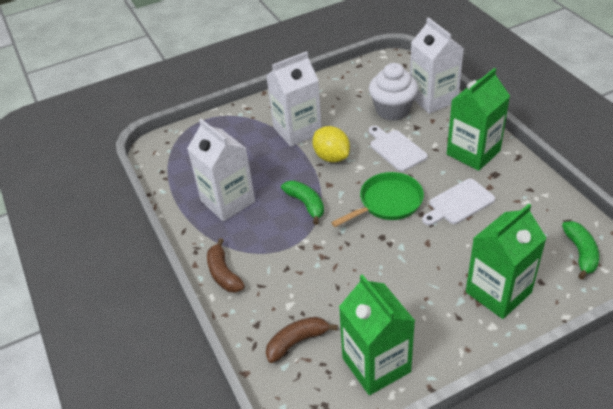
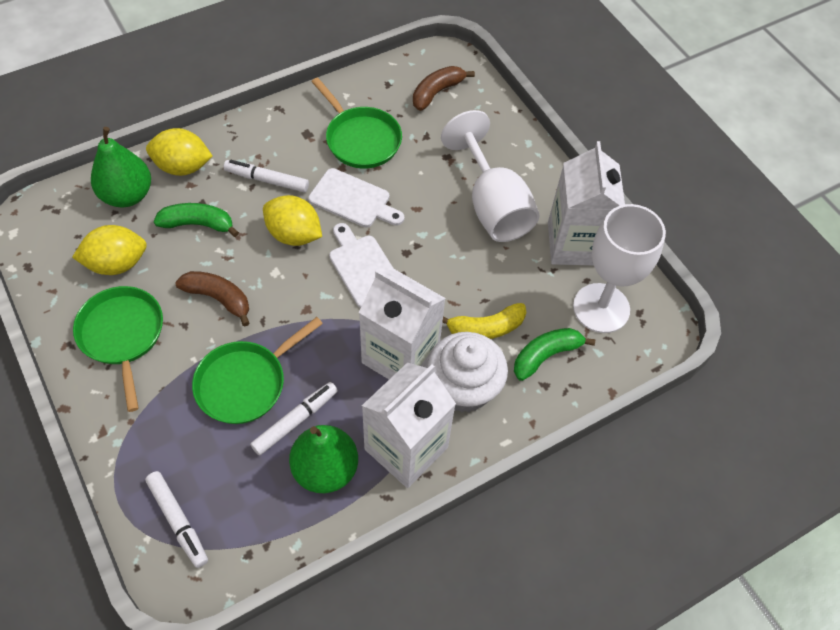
green carton: 3 -> 0
green pan: 1 -> 3
green pear: 0 -> 2
white goblet: 0 -> 2
white marker: 0 -> 3
yellow banana: 0 -> 1
yellow lemon: 1 -> 3

